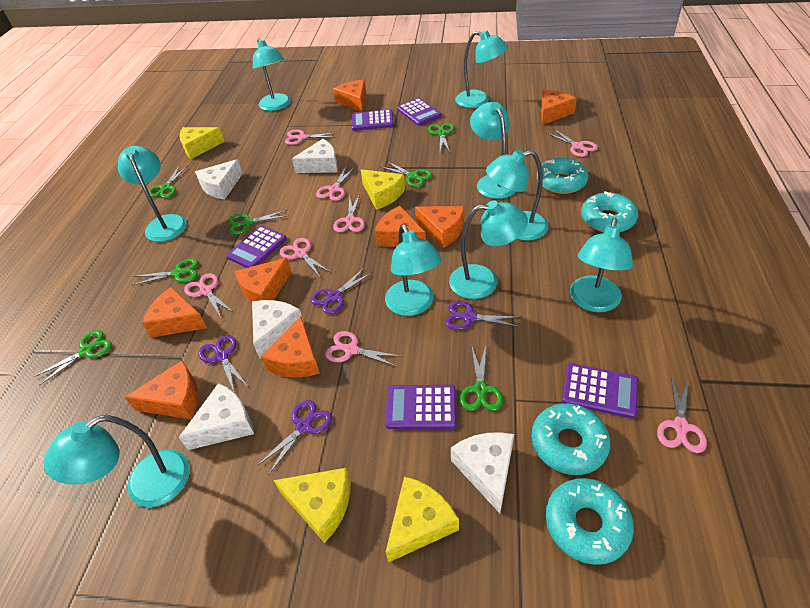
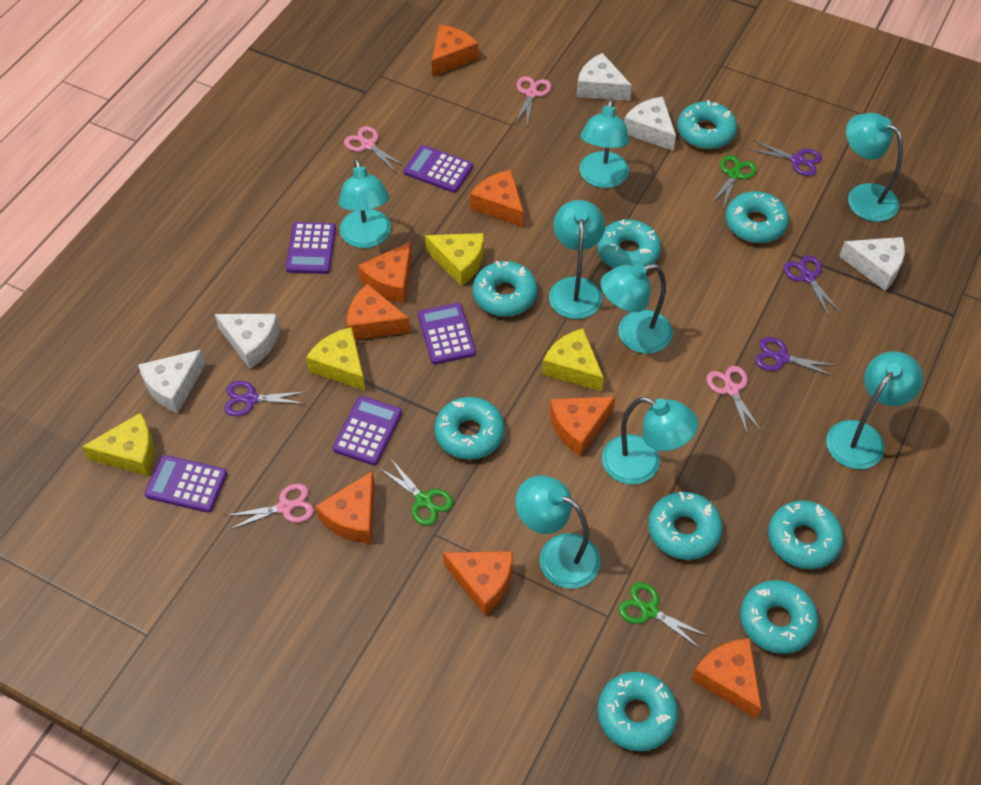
green scissors: 7 -> 3
pink scissors: 8 -> 4
turquoise donut: 4 -> 9
turquoise lamp: 9 -> 8

